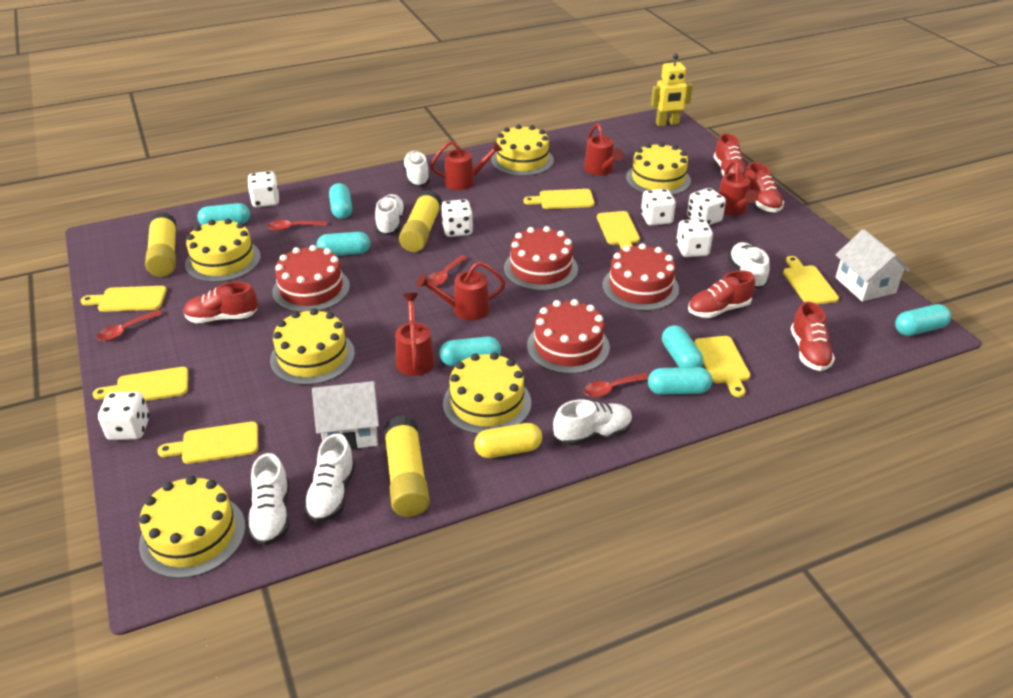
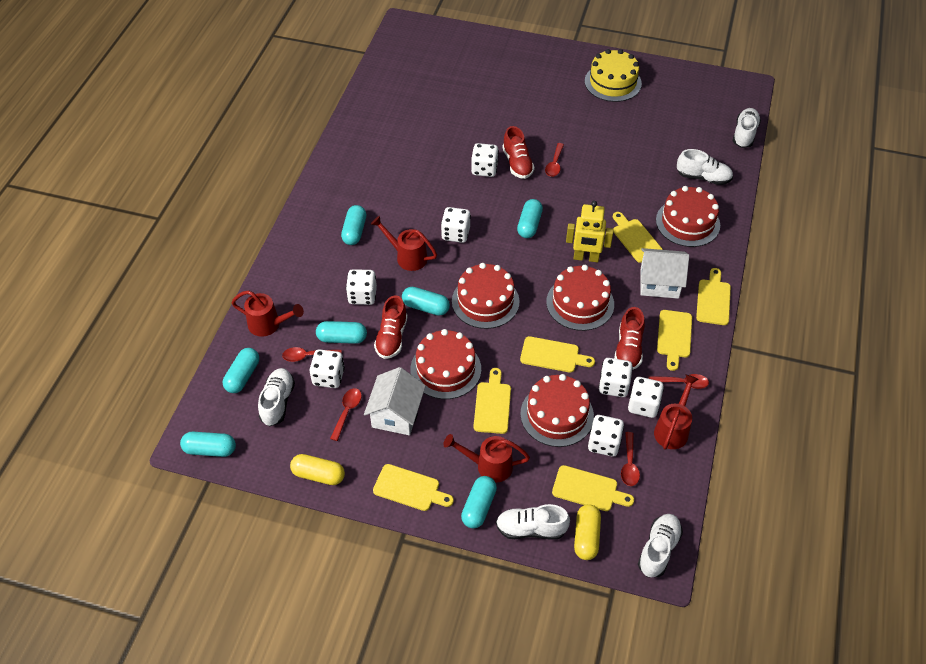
red cake: 4 -> 5
red shoe: 5 -> 3
red spoon: 4 -> 5
red watering can: 5 -> 4
white dice: 6 -> 7
white shoe: 6 -> 5
yellow cake: 6 -> 1
yellow capsule: 1 -> 2
yellow glue stick: 3 -> 0

